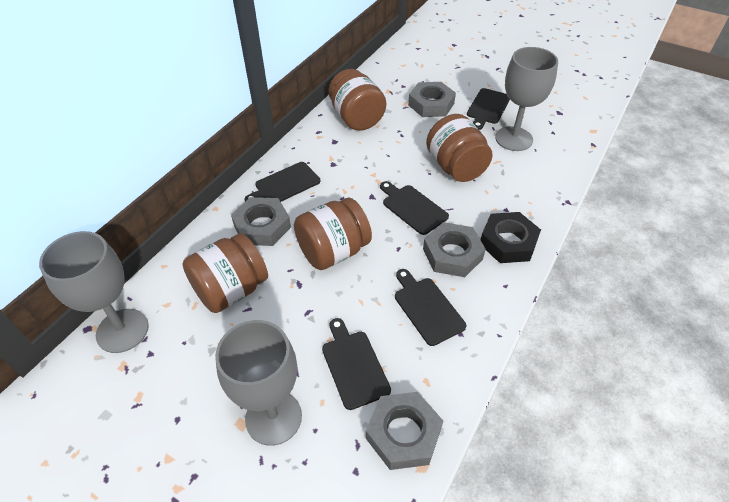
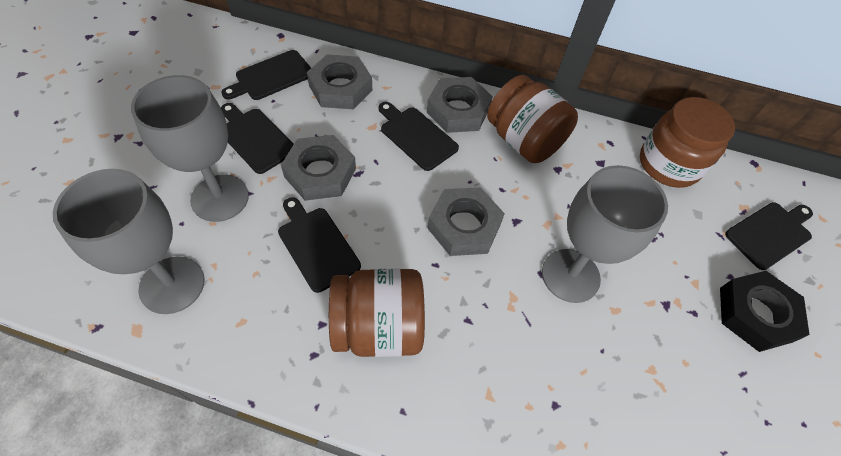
brown jar: 4 -> 3

